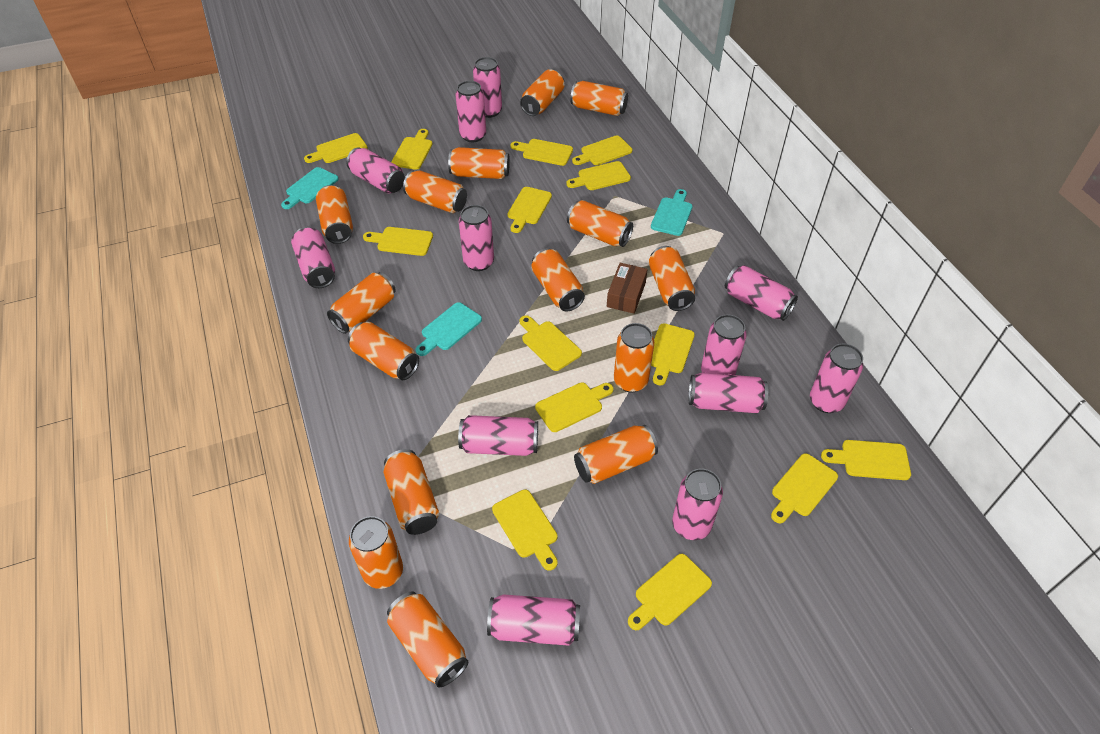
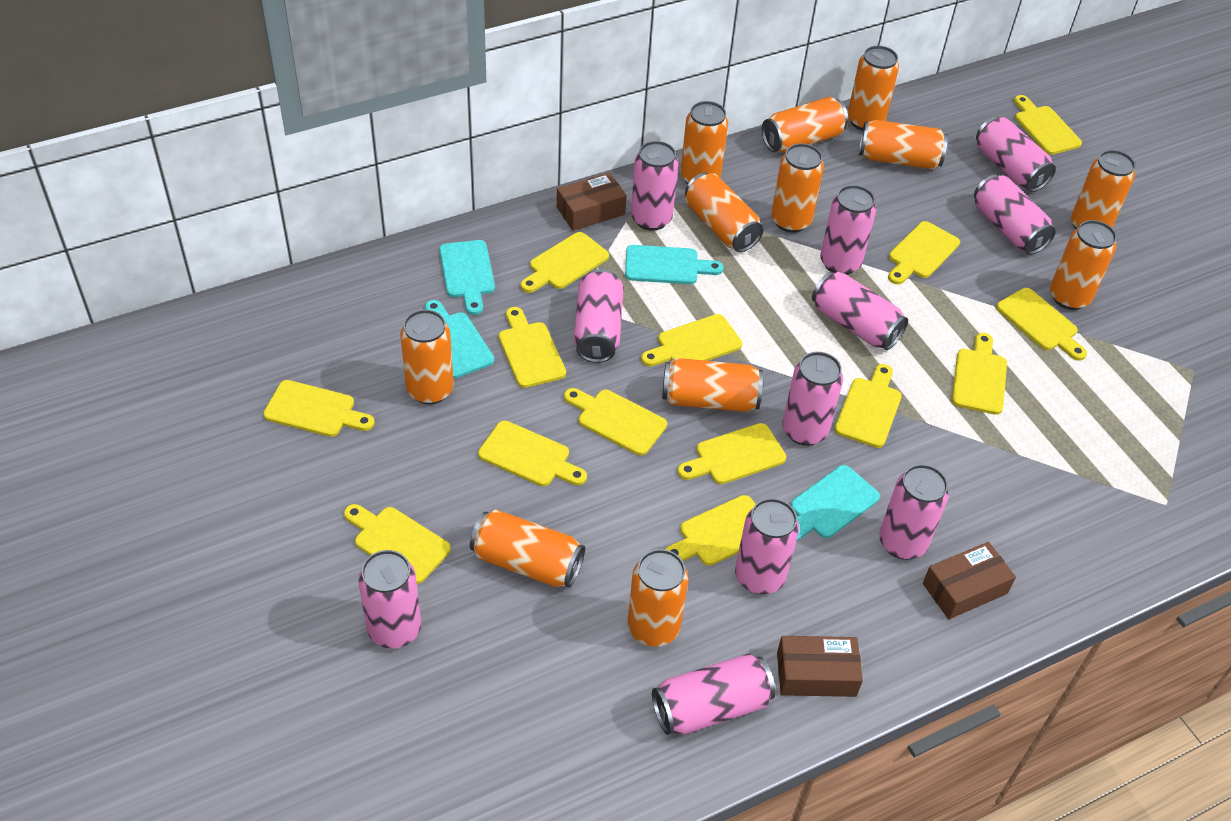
brown box: 1 -> 3
orange can: 15 -> 12
pink can: 12 -> 11
turquoise cutting board: 3 -> 4

